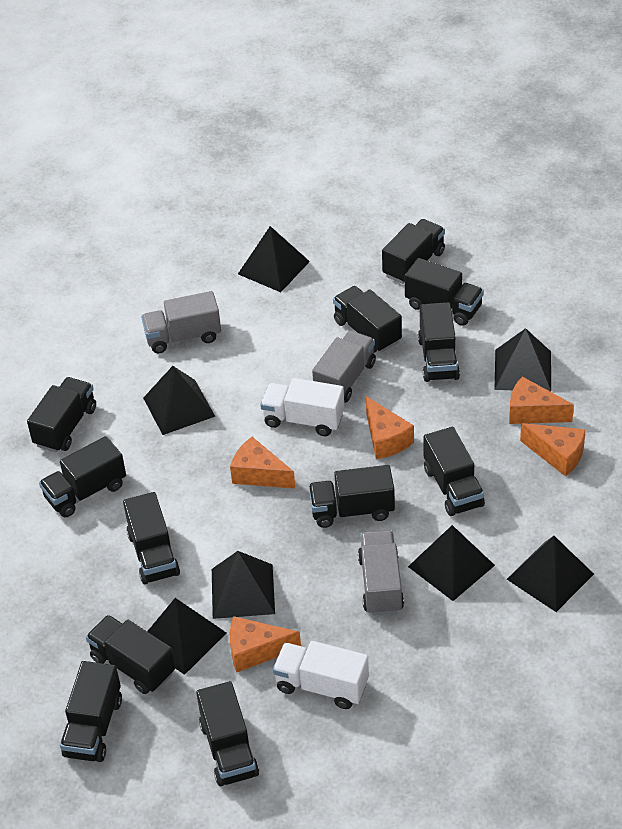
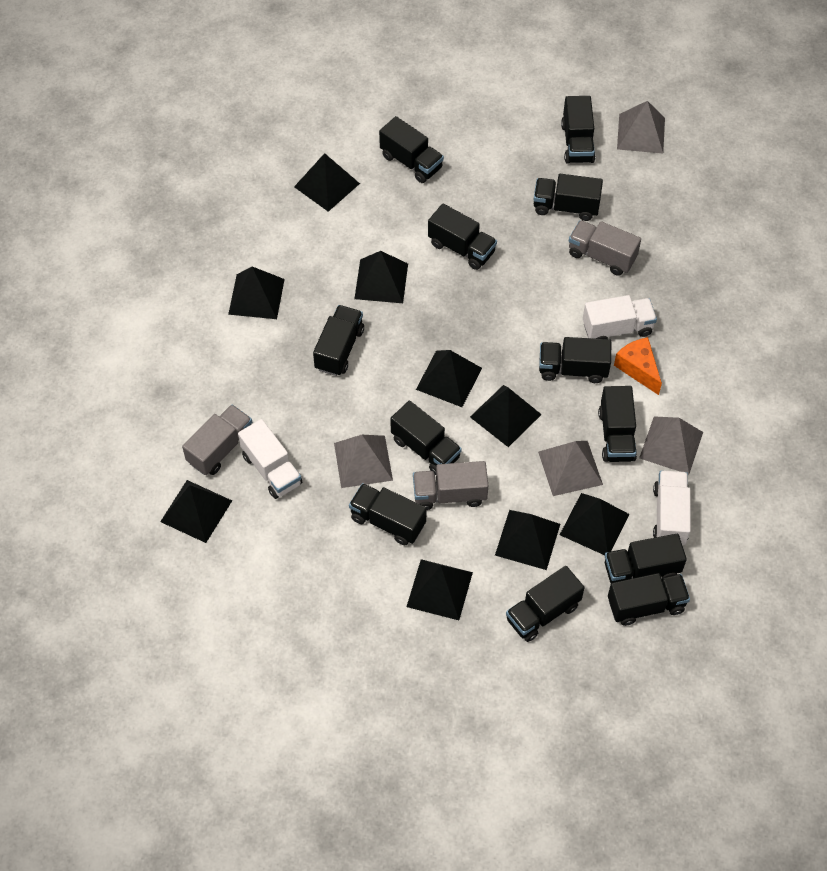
black pyramid: 7 -> 9
grey pyramid: 0 -> 4
orange cheese: 5 -> 1
white truck: 2 -> 3

